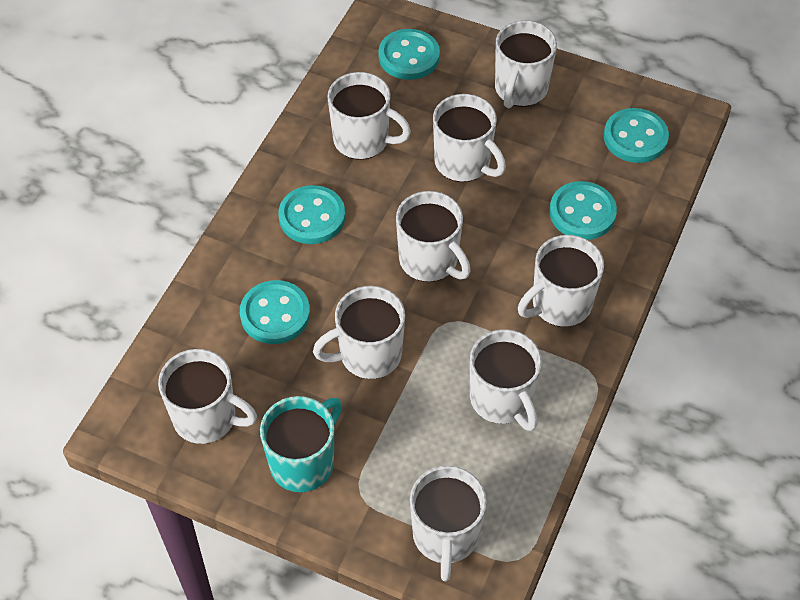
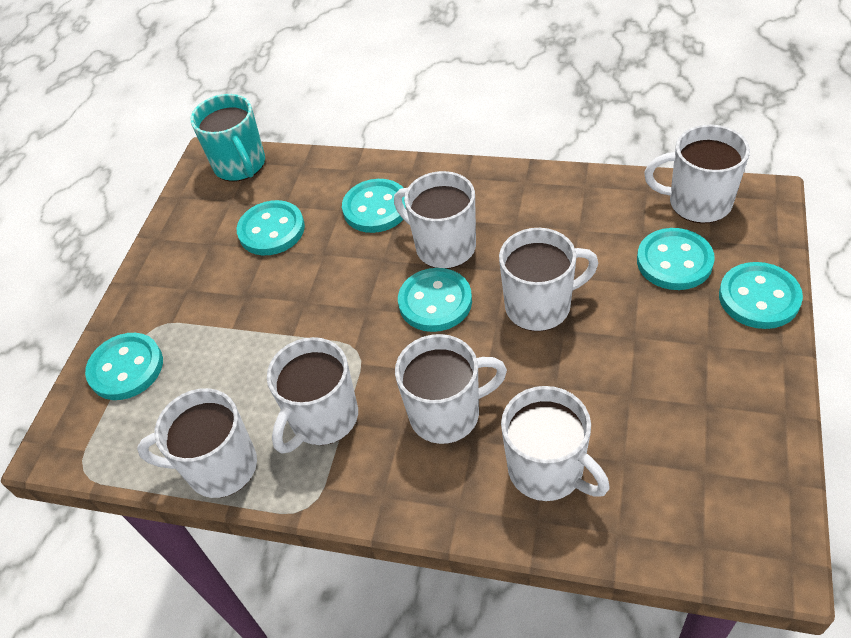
turquoise button: 5 -> 6
white mug: 9 -> 7

